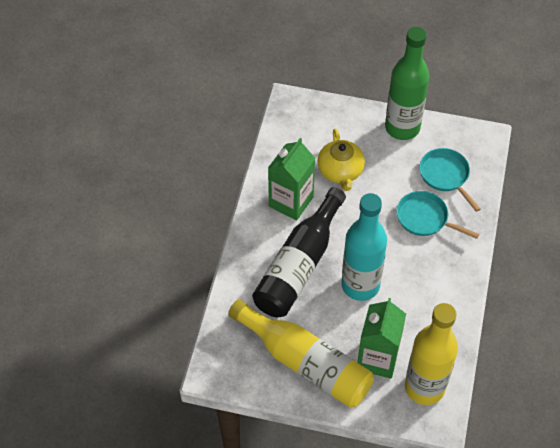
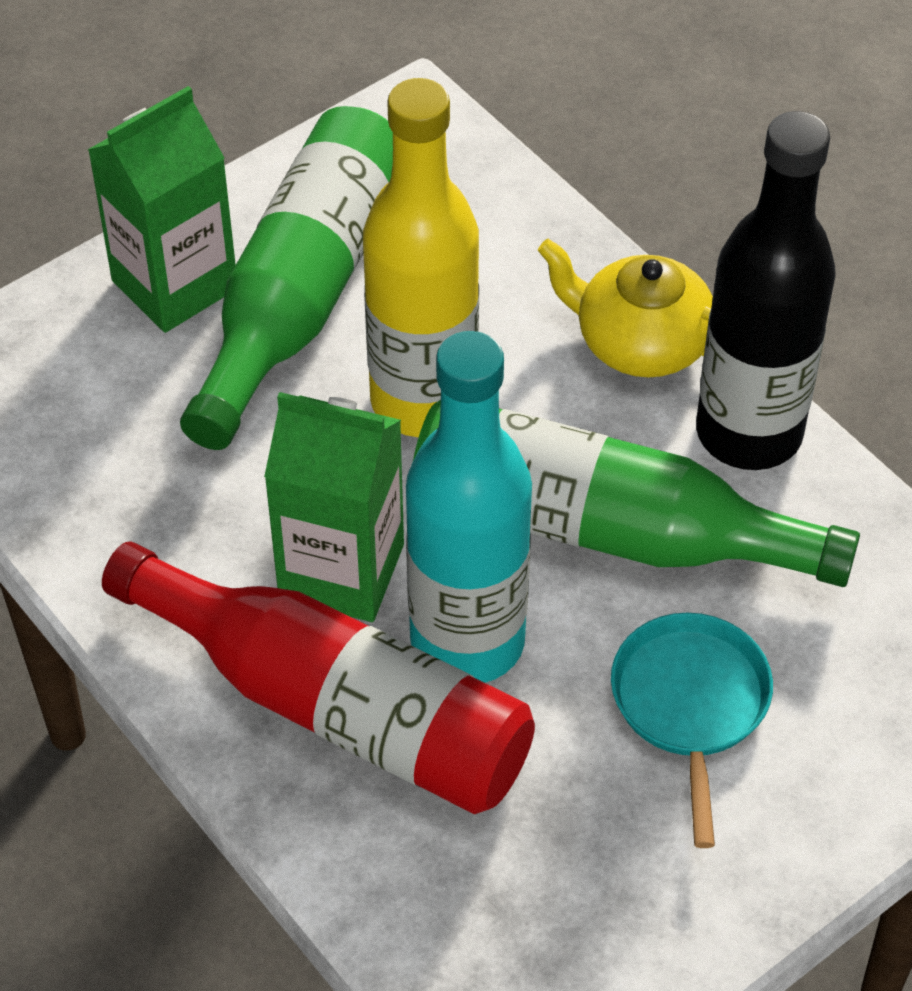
green bottle: 1 -> 2
red bottle: 0 -> 1
turquoise pan: 2 -> 1
yellow bottle: 2 -> 1

